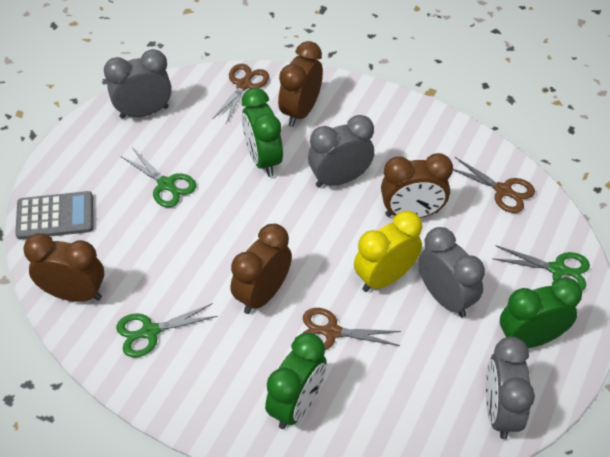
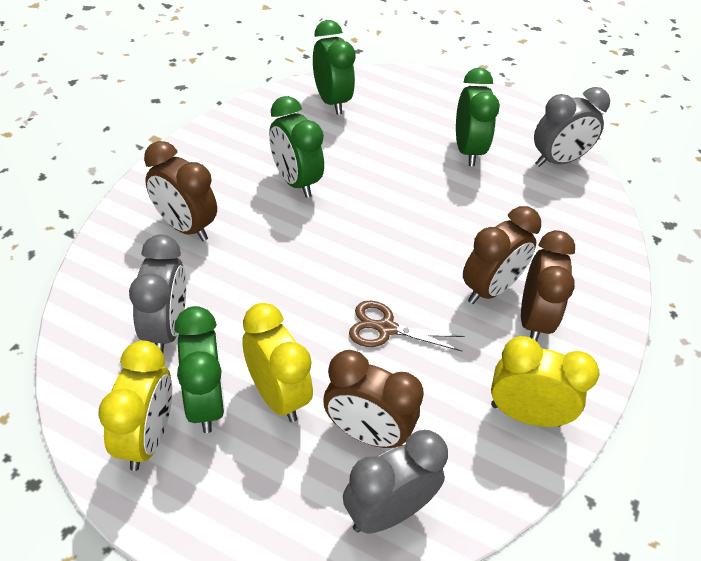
brown scissors: 3 -> 1
green clock: 3 -> 4
green scissors: 3 -> 0
grey calculator: 1 -> 0
grey clock: 4 -> 3
yellow clock: 1 -> 3

